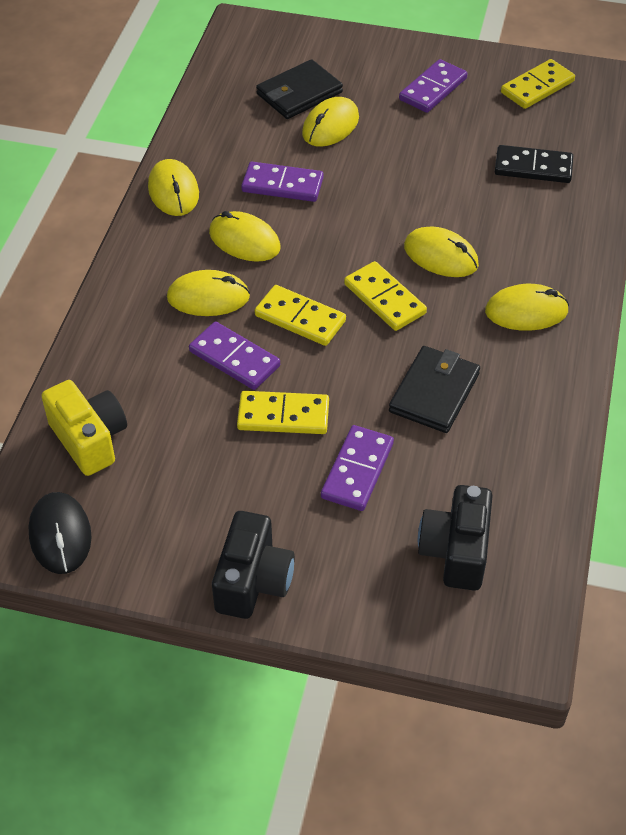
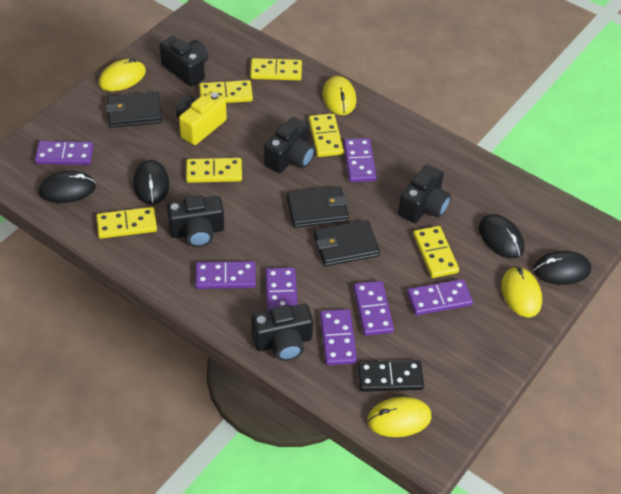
black camera: 2 -> 5
black mouse: 1 -> 4
black wallet: 2 -> 3
purple domino: 4 -> 7
yellow domino: 4 -> 6
yellow mouse: 6 -> 4

